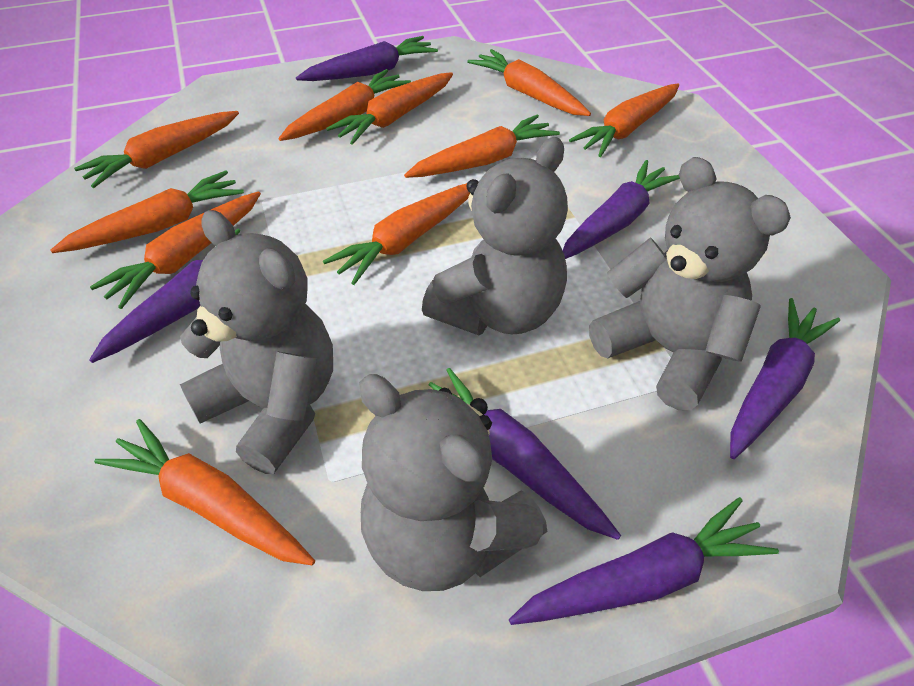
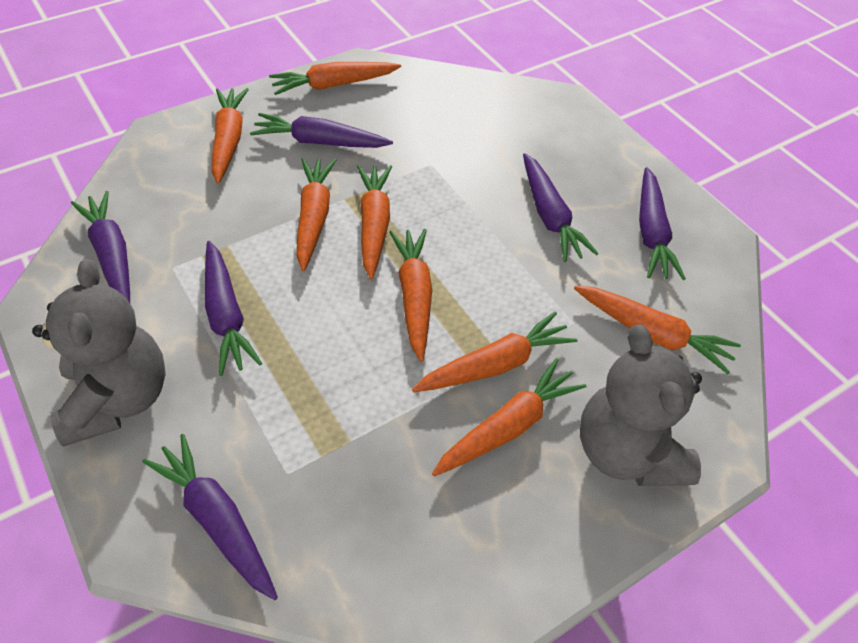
grey teddy bear: 4 -> 2
orange carrot: 10 -> 8

